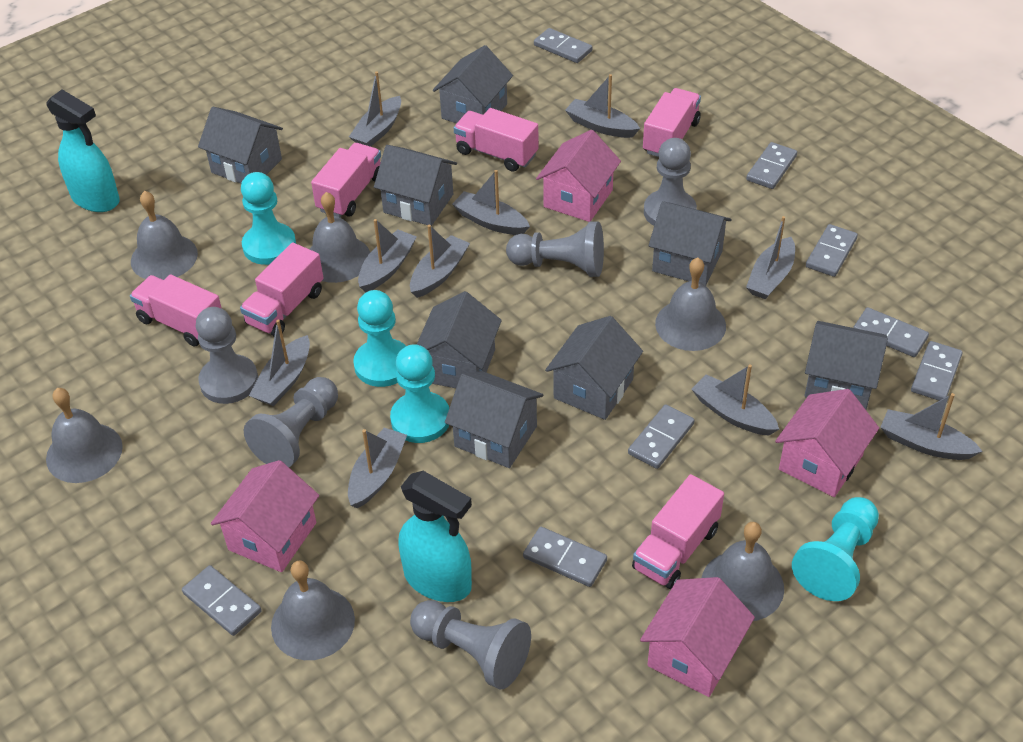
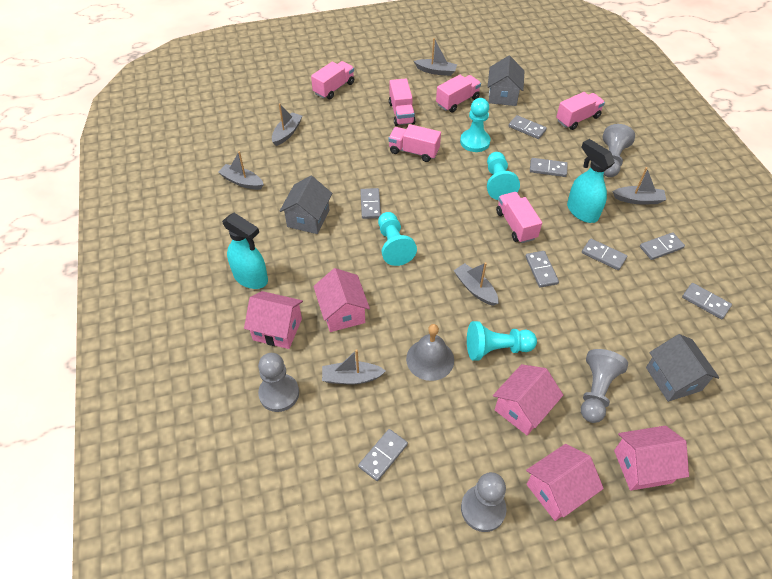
grey bell: 6 -> 1
grey boat: 10 -> 6
grey house: 8 -> 3
grey pawn: 5 -> 4
pink house: 4 -> 5

